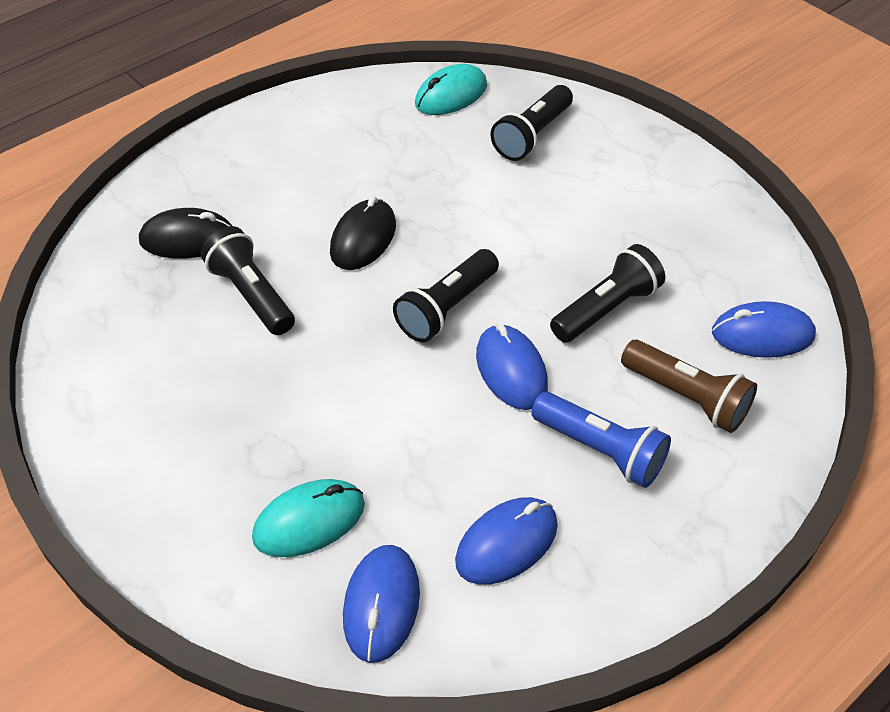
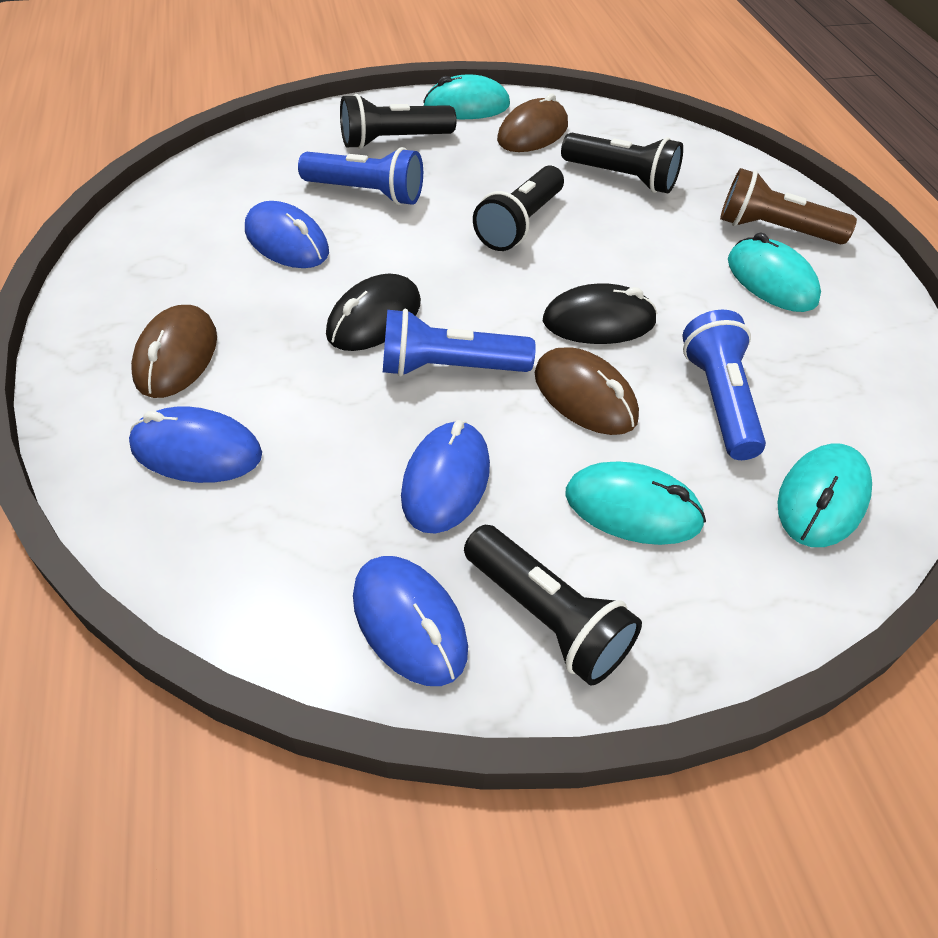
blue flashlight: 1 -> 3
brown mouse: 0 -> 3
turquoise mouse: 2 -> 4

